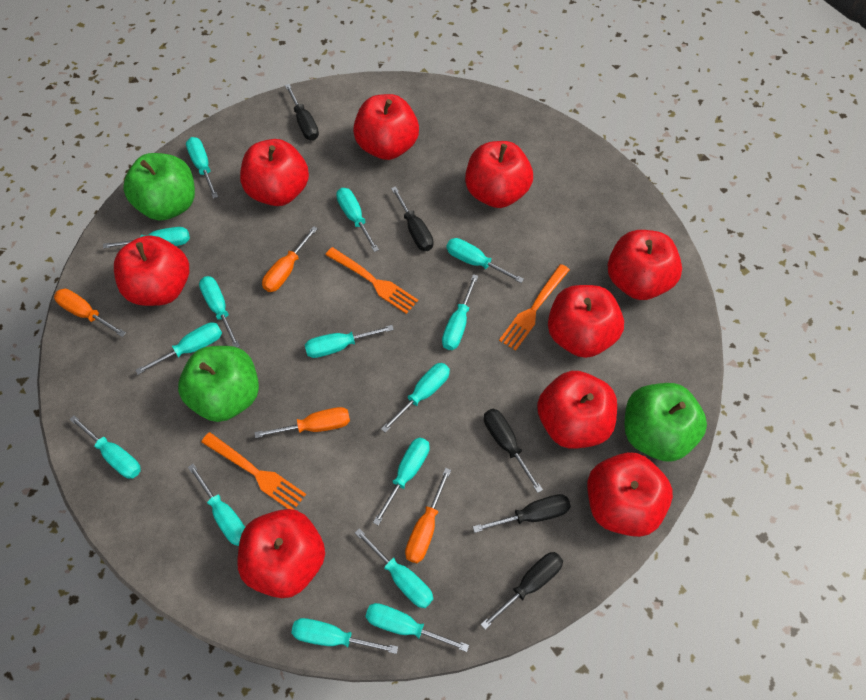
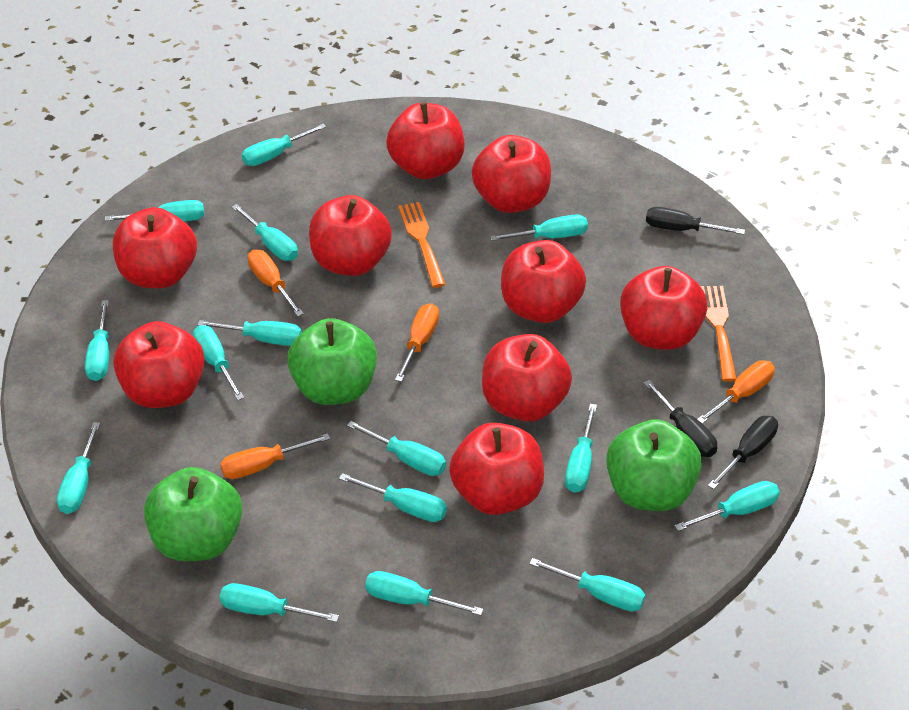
black screwdriver: 5 -> 3
orange fork: 3 -> 2

